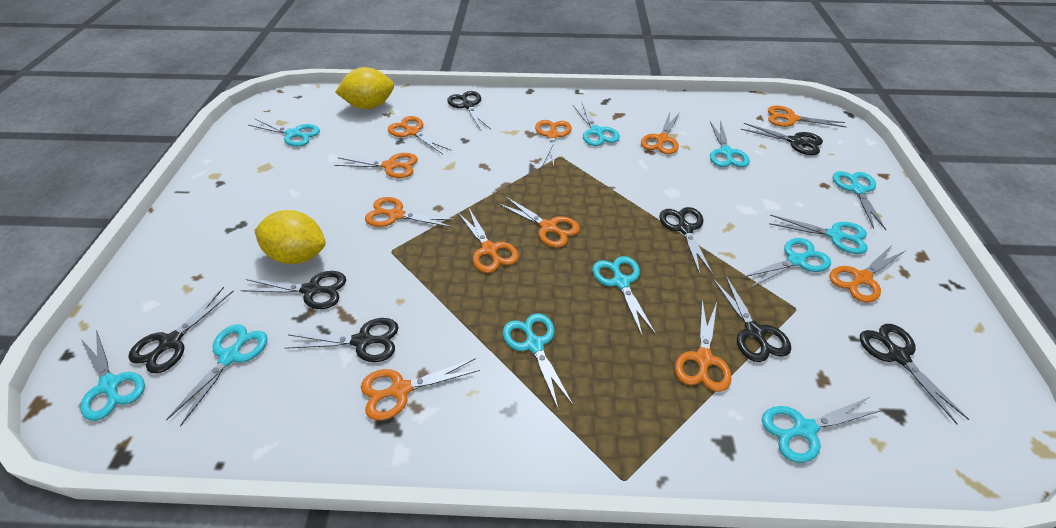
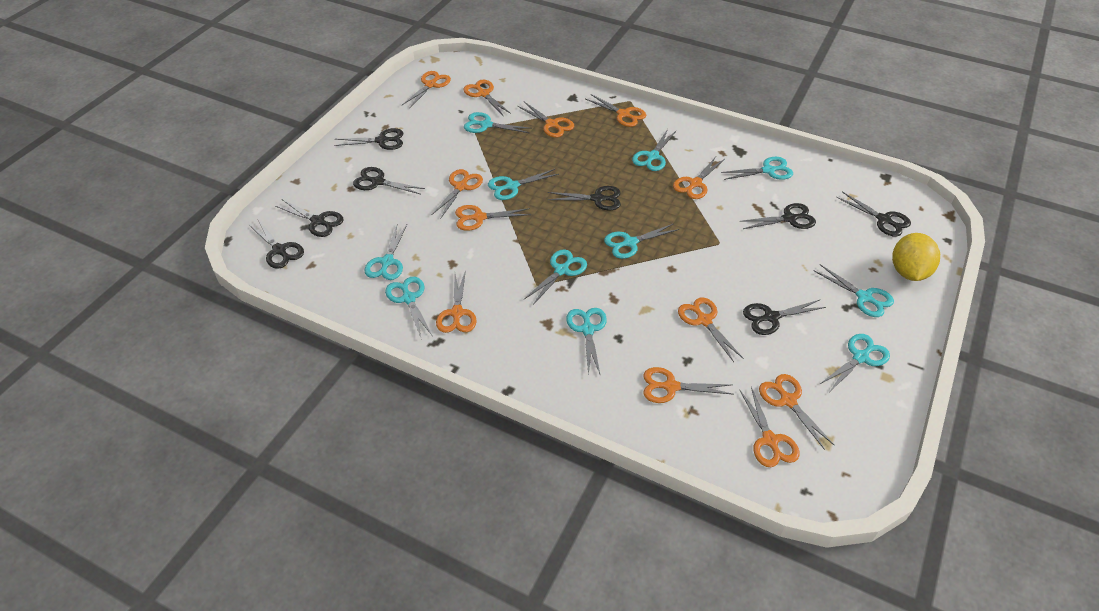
orange scissors: 11 -> 12
yellow lemon: 2 -> 1

